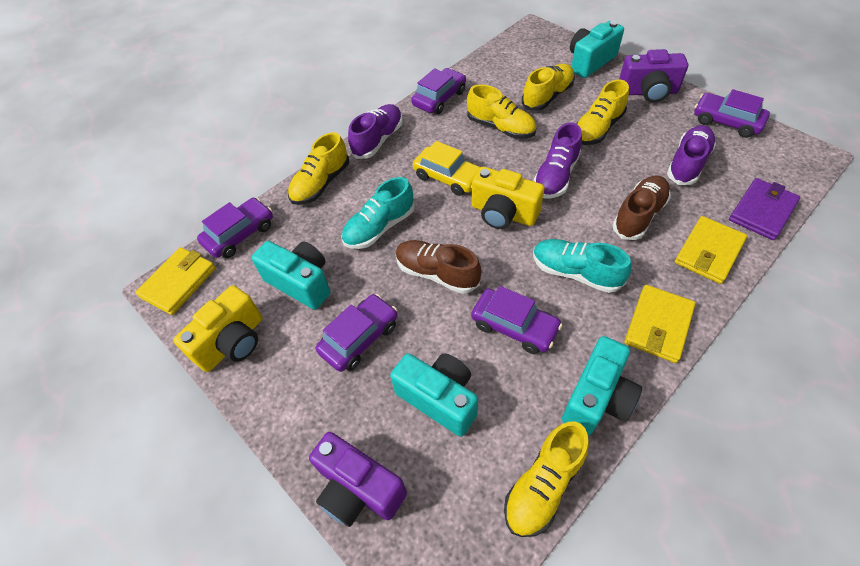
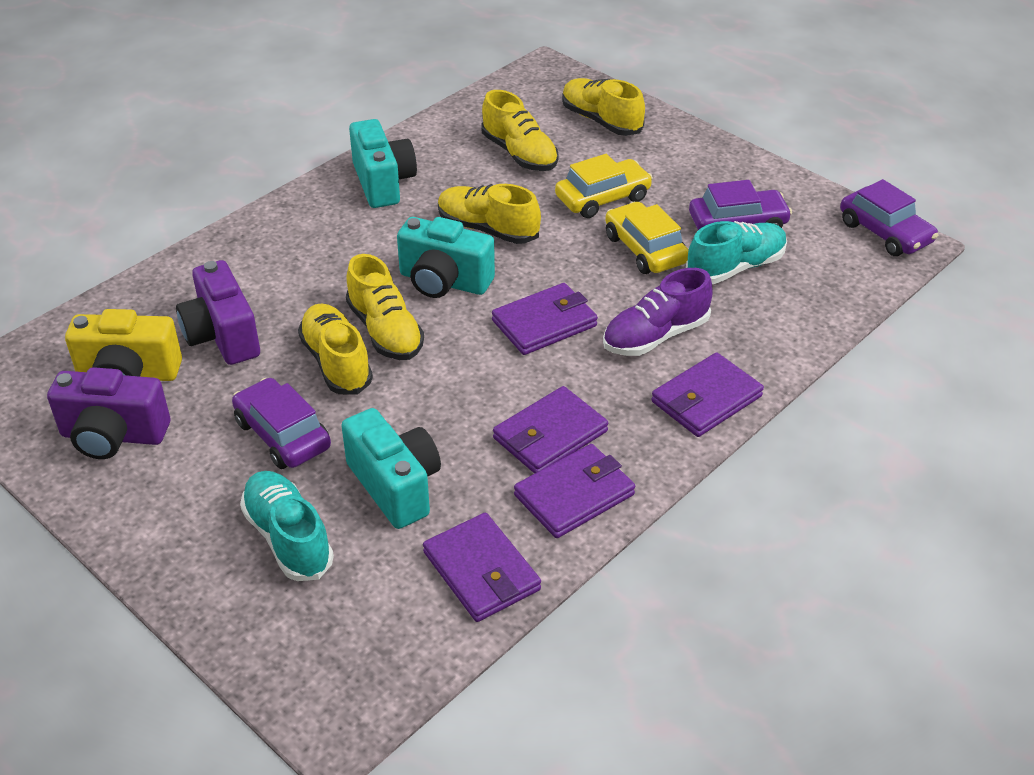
brown shoe: 2 -> 0
purple car: 5 -> 3
purple shoe: 3 -> 1
purple wallet: 1 -> 5
turquoise camera: 4 -> 3
yellow camera: 2 -> 1
yellow car: 1 -> 2
yellow wallet: 3 -> 0

